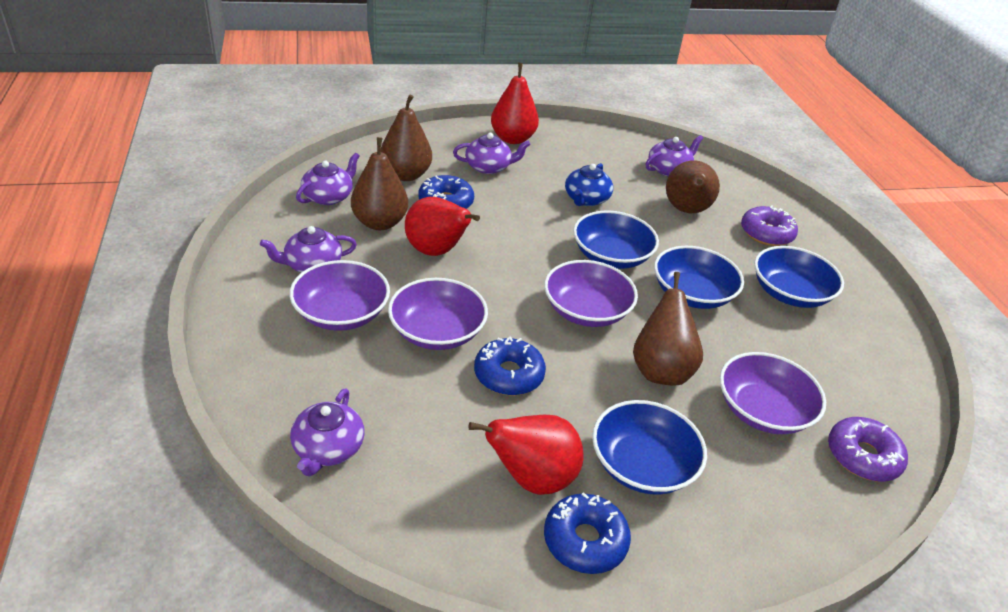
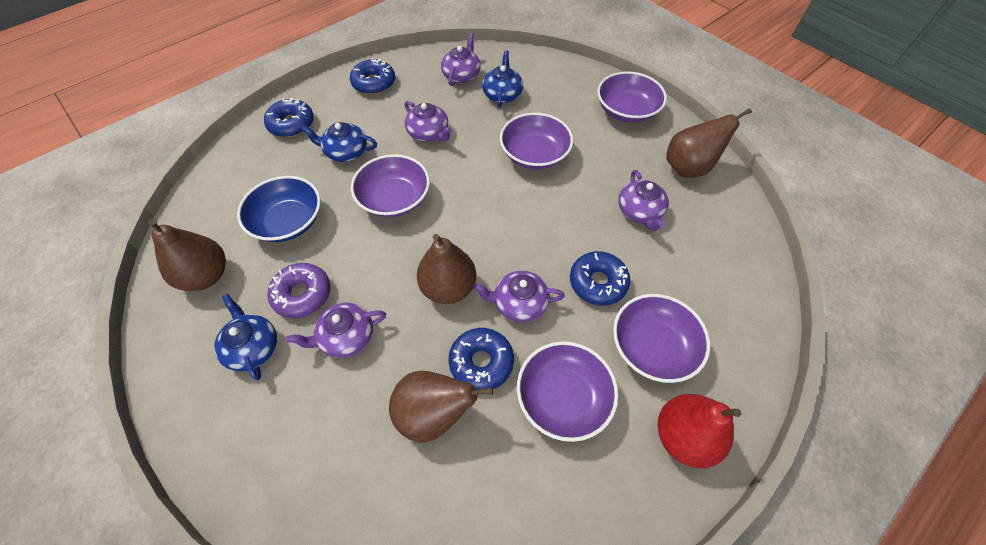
blue bowl: 4 -> 1
blue donut: 3 -> 4
blue teapot: 1 -> 3
purple bowl: 4 -> 5
purple donut: 2 -> 1
red pear: 3 -> 1

